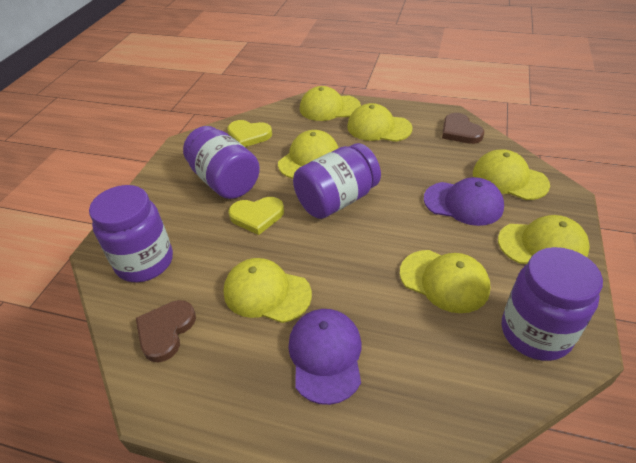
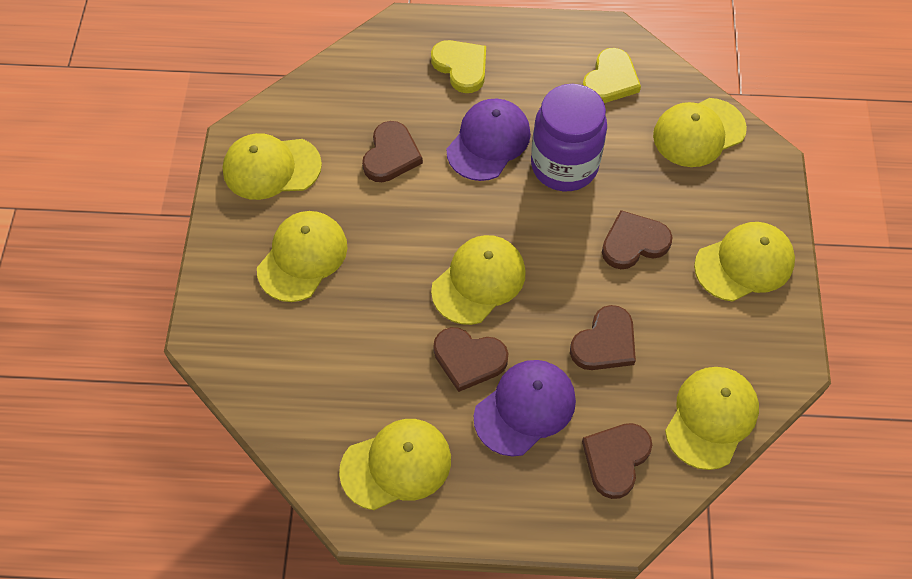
brown heart: 2 -> 5
purple jar: 4 -> 1

